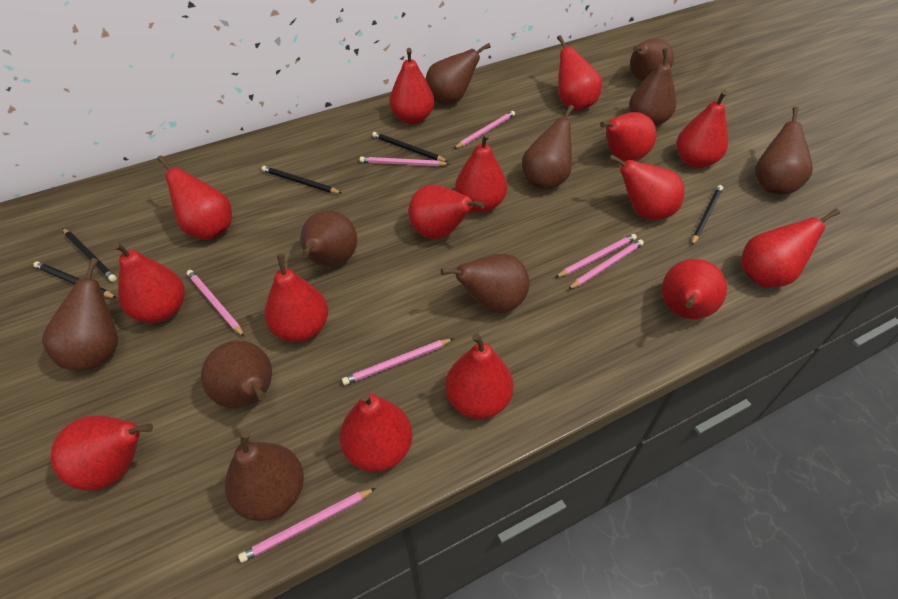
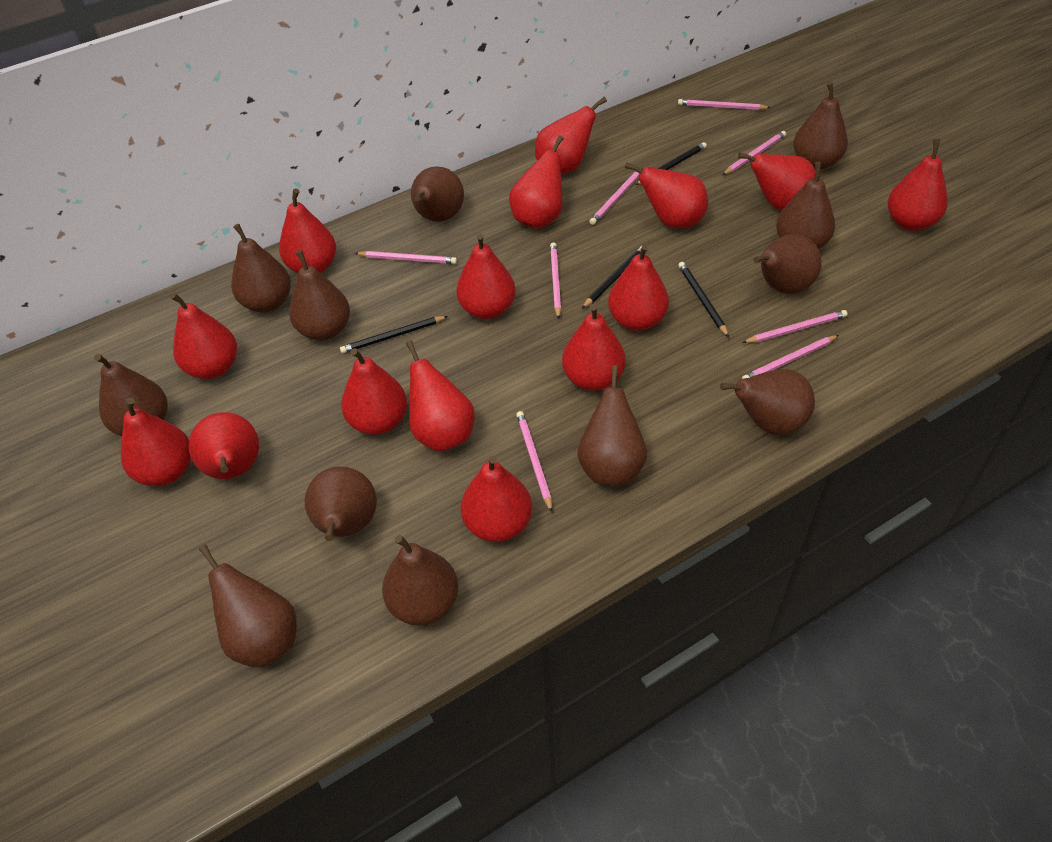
black pencil: 5 -> 4
brown pear: 10 -> 12
pink pencil: 7 -> 8

